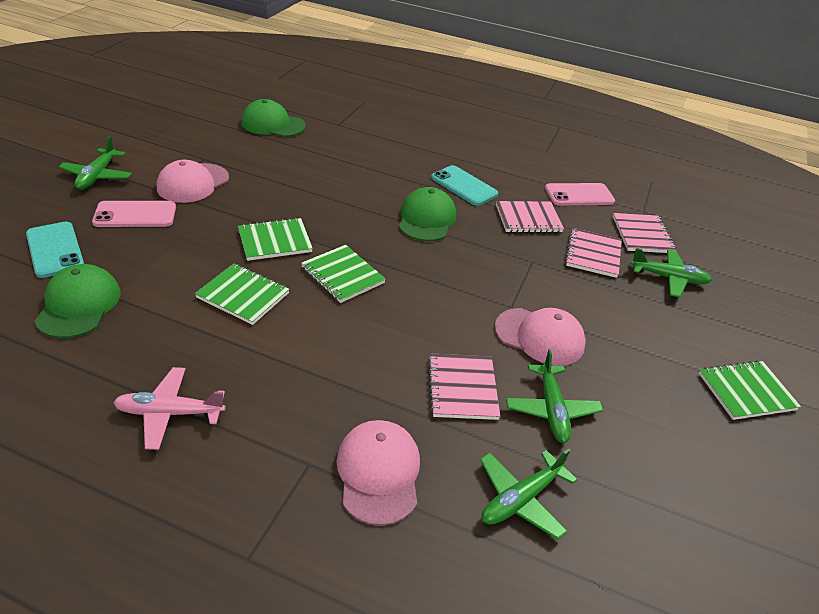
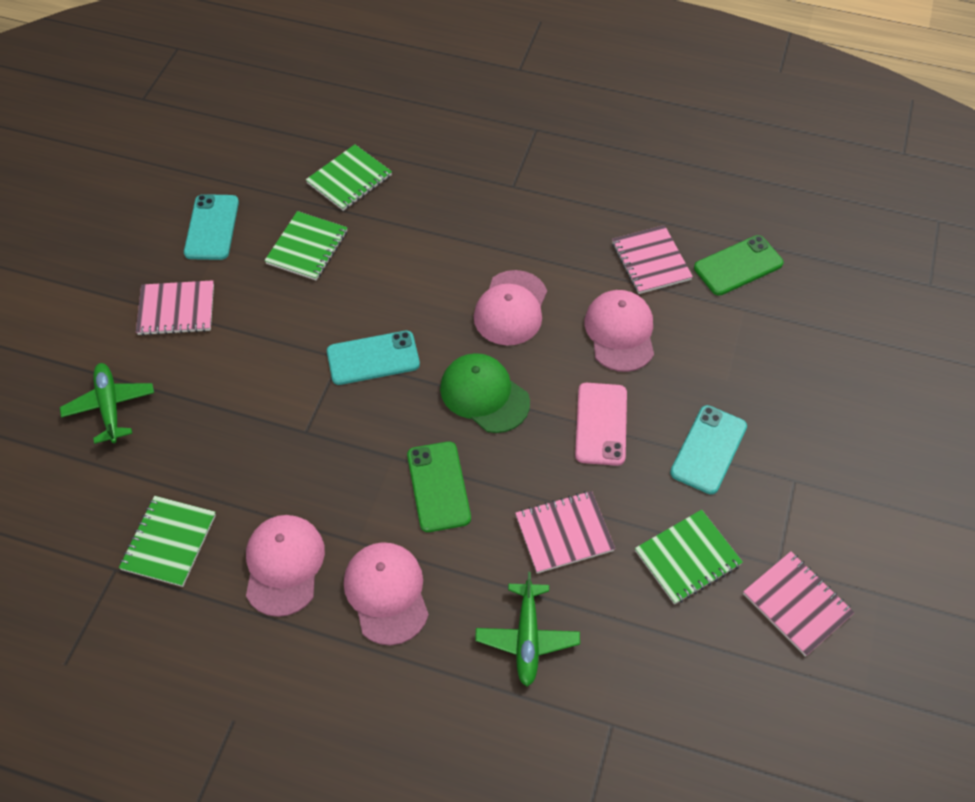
green cap: 3 -> 1
green phone: 0 -> 2
green plane: 4 -> 2
pink cap: 3 -> 4
pink phone: 2 -> 1
pink plane: 1 -> 0
turquoise phone: 2 -> 3

